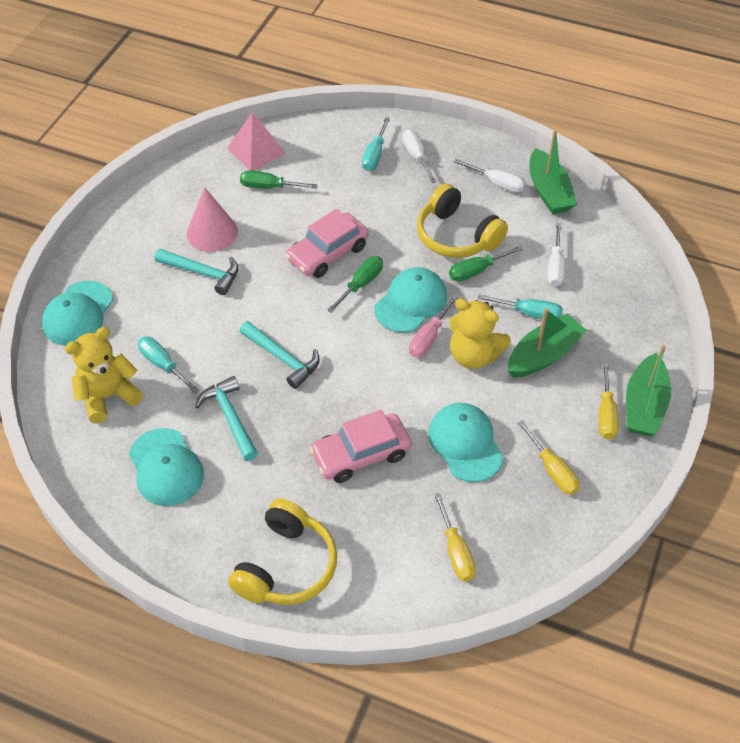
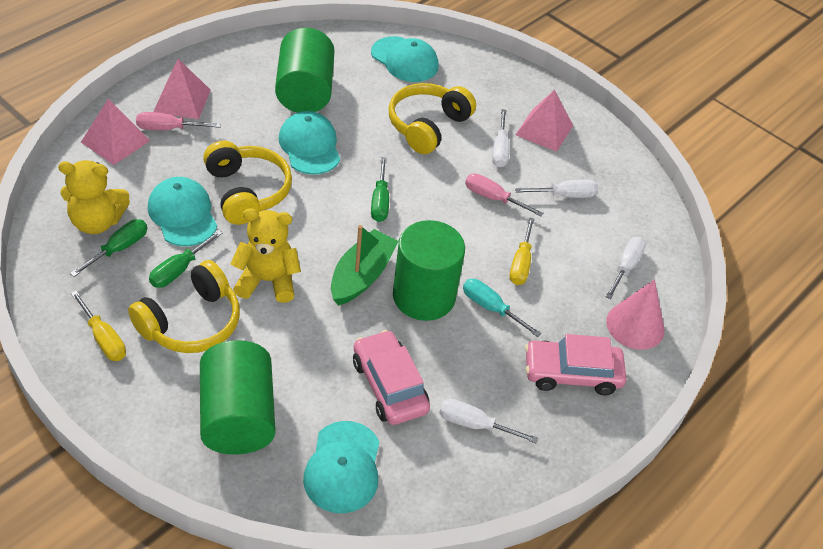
green boat: 3 -> 1
green cylinder: 0 -> 3
pink pyramid: 1 -> 3
pink screwdriver: 1 -> 2
turquoise hammer: 3 -> 0
turquoise screwdriver: 3 -> 1
white screwdriver: 3 -> 4
yellow headphones: 2 -> 3
yellow screwdriver: 3 -> 2

